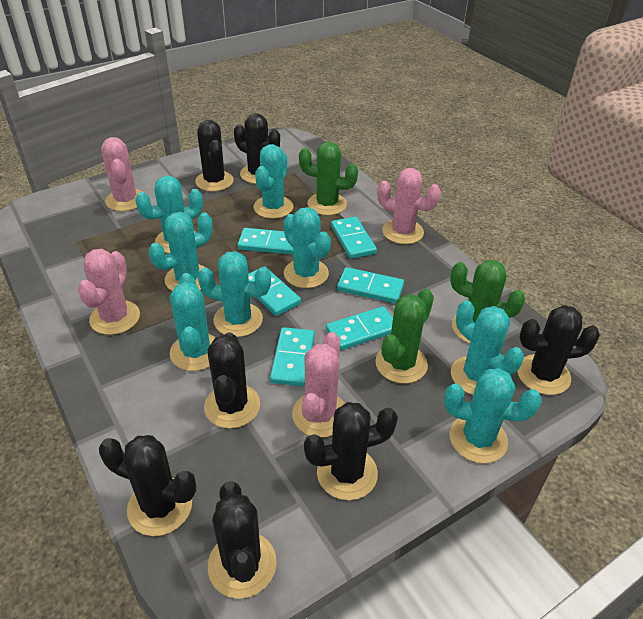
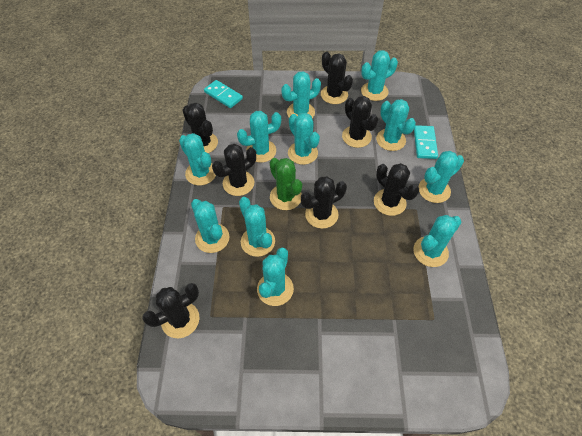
green cactus: 3 -> 1
pink cactus: 4 -> 0
turquoise cactus: 8 -> 11
turquoise domino: 6 -> 2

